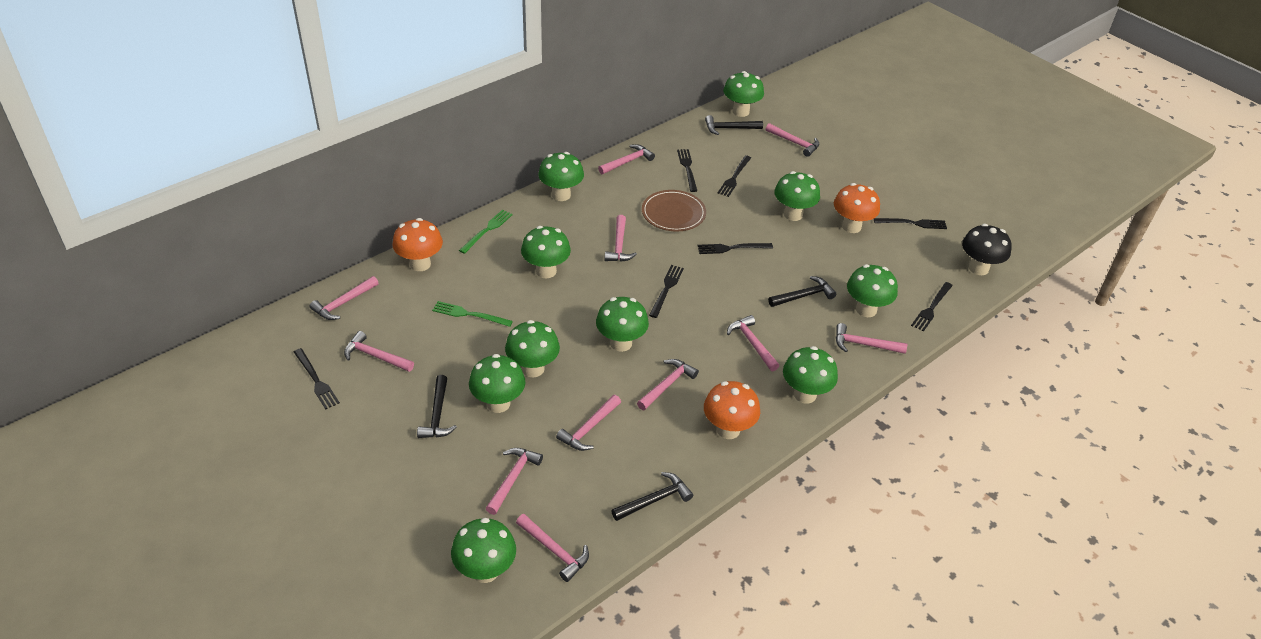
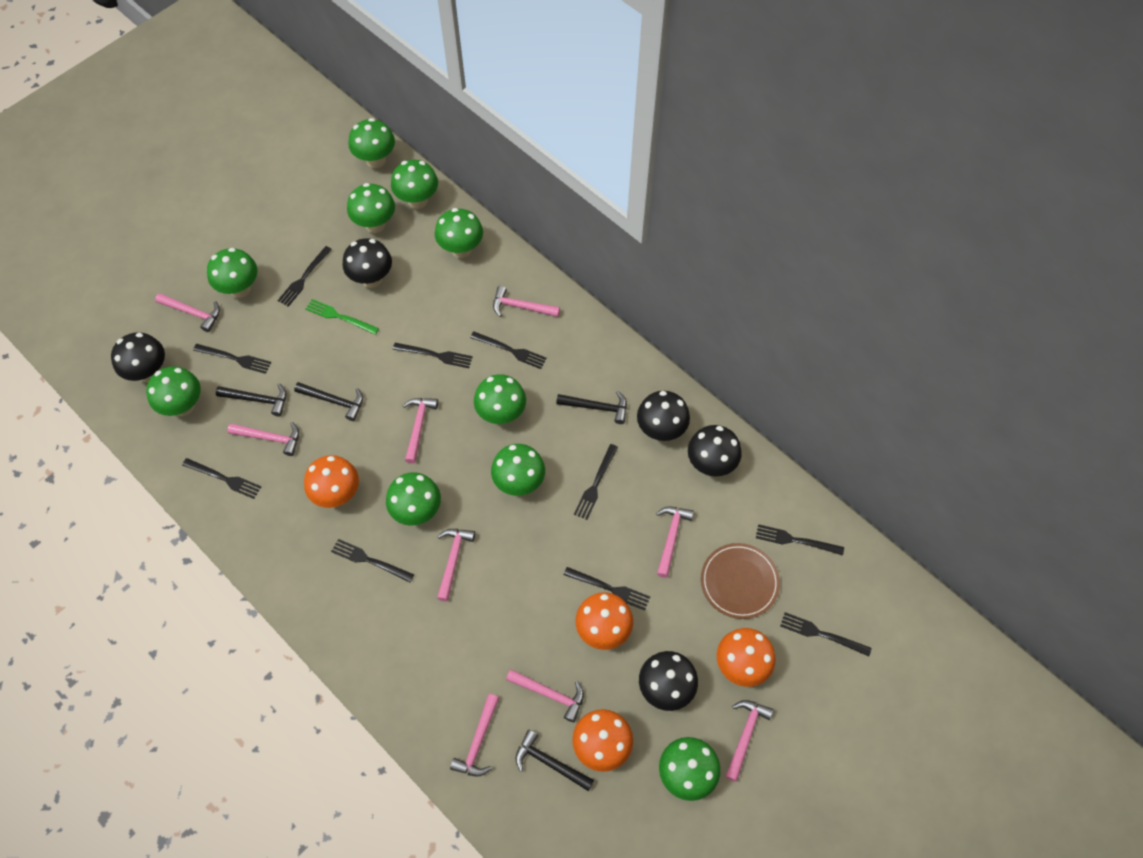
black fork: 7 -> 10
black mushroom: 1 -> 5
green fork: 2 -> 1
orange mushroom: 3 -> 4
pink hammer: 11 -> 9

